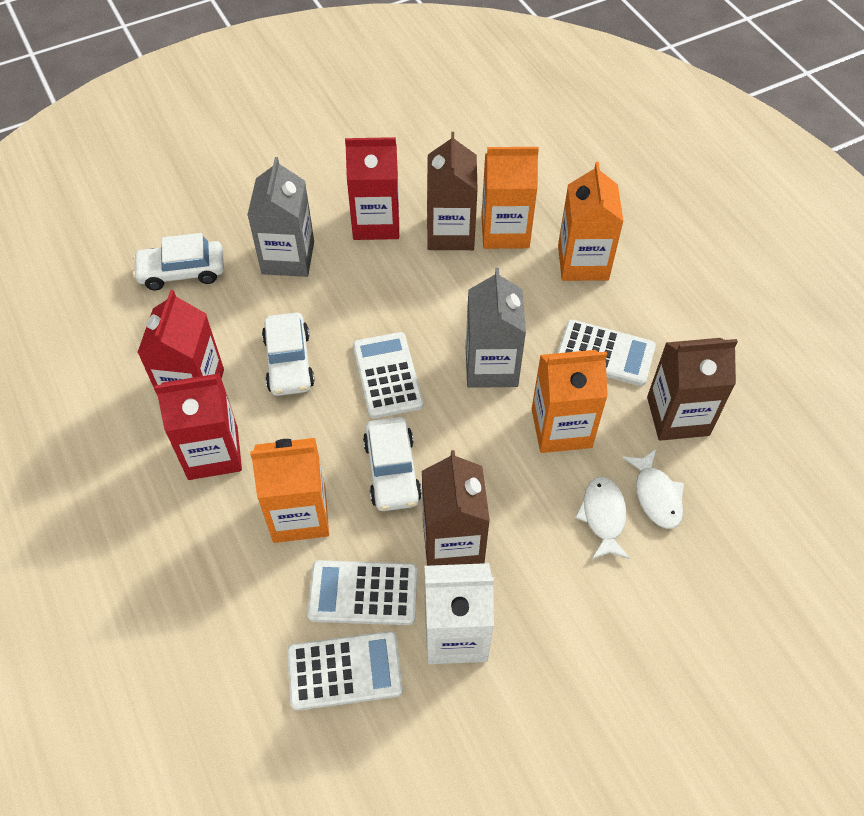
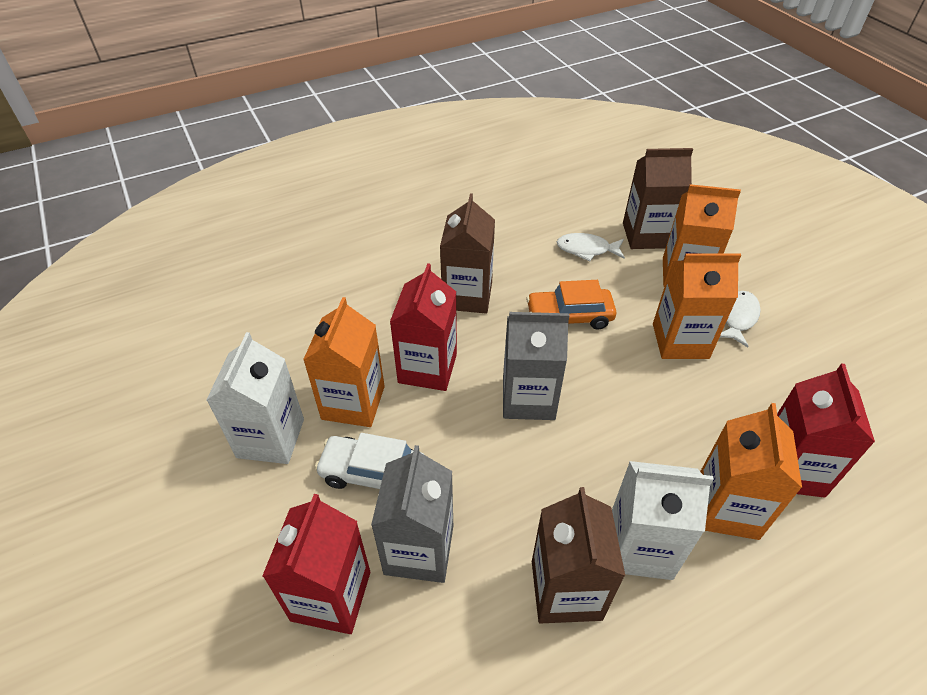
orange car: 0 -> 1
white calculator: 4 -> 0
white car: 3 -> 1
white carton: 1 -> 2

